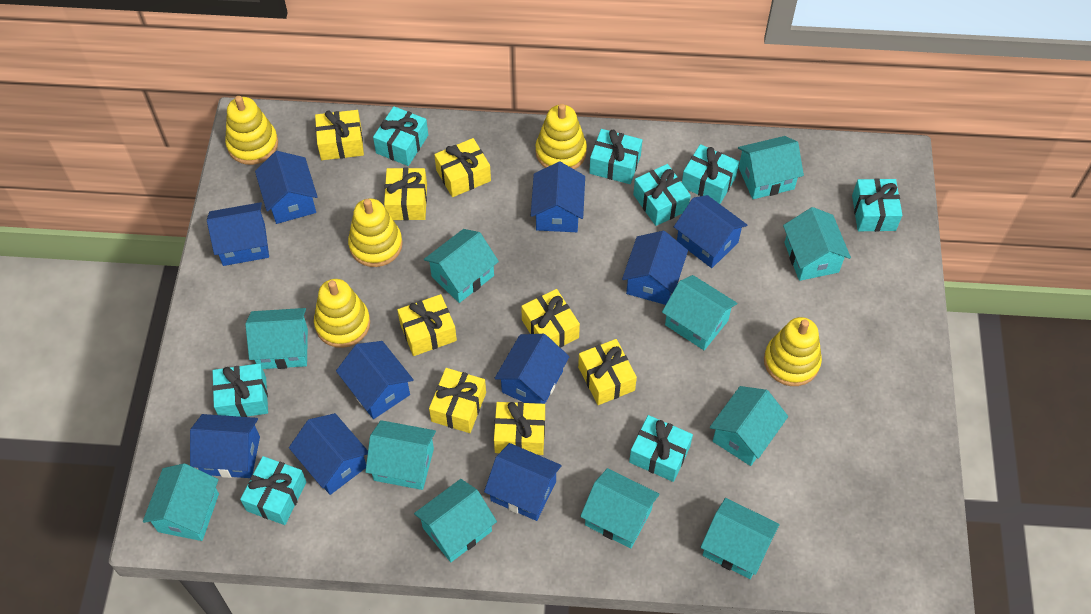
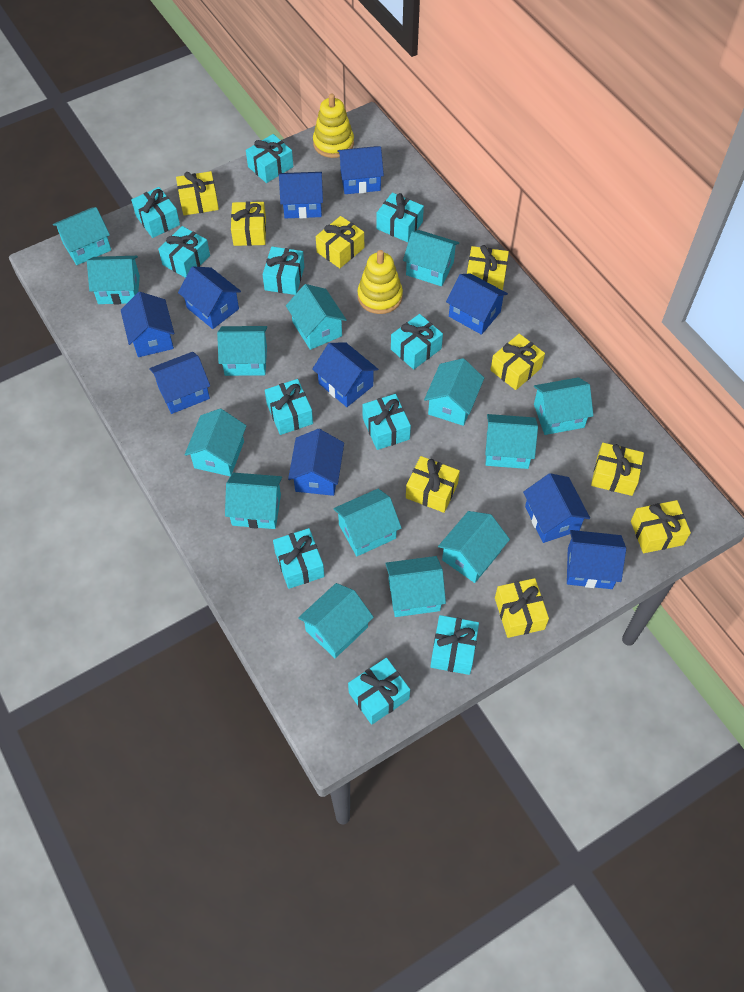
turquoise gift: 8 -> 11
turquoise house: 11 -> 14
yellow gift: 8 -> 9
yellow stacking toy: 5 -> 2

